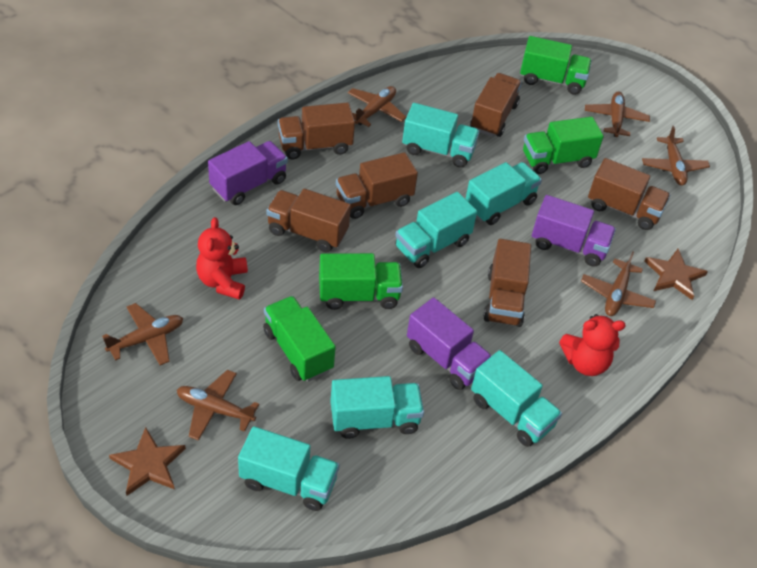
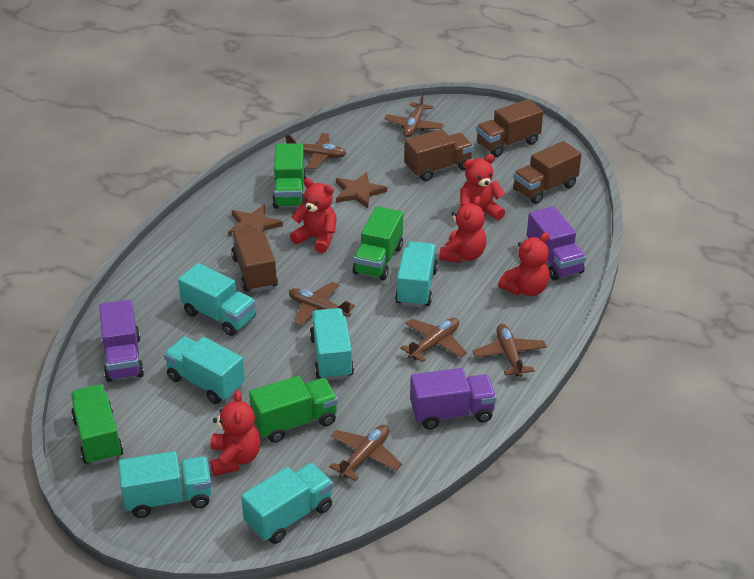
brown truck: 6 -> 4
red teddy bear: 2 -> 5

